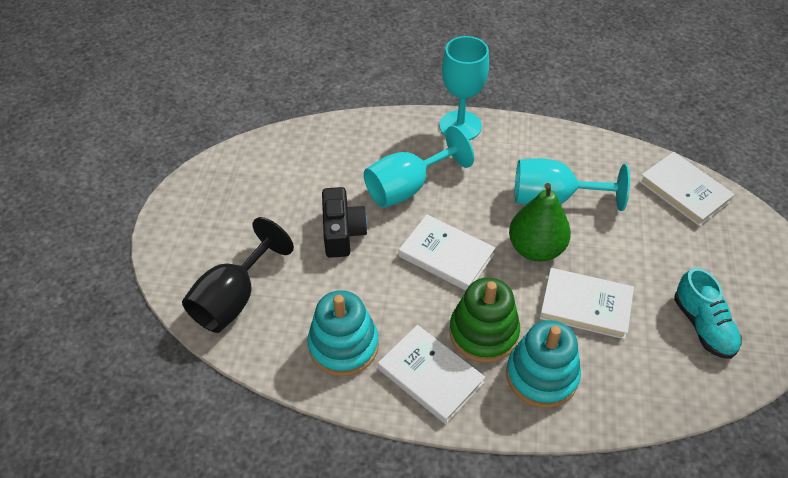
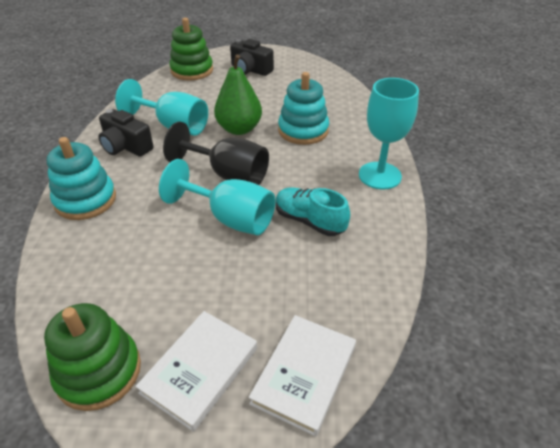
black camera: 1 -> 2
green stacking toy: 1 -> 2
white book: 4 -> 2

